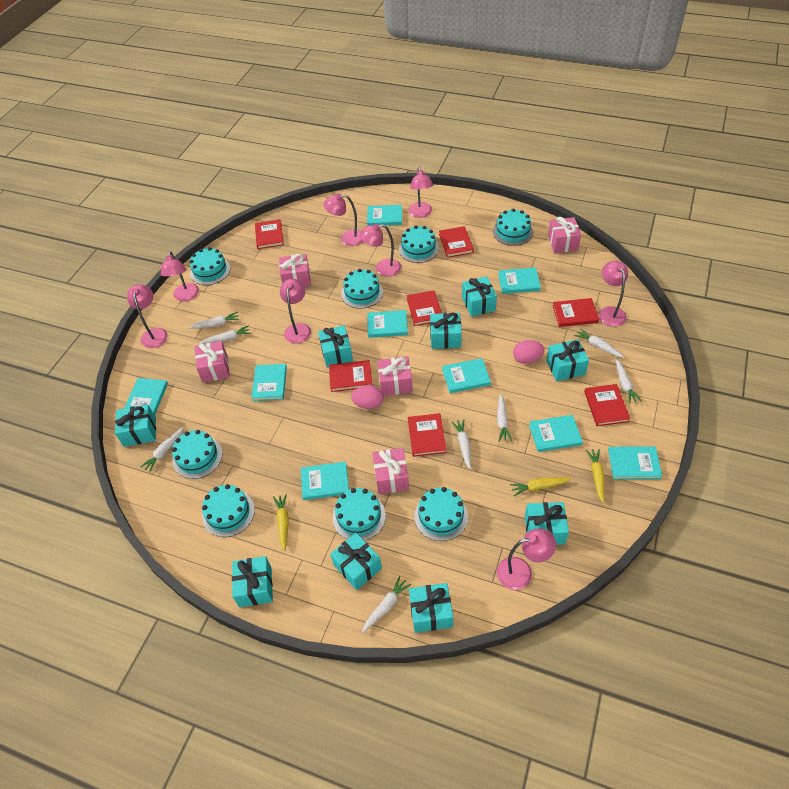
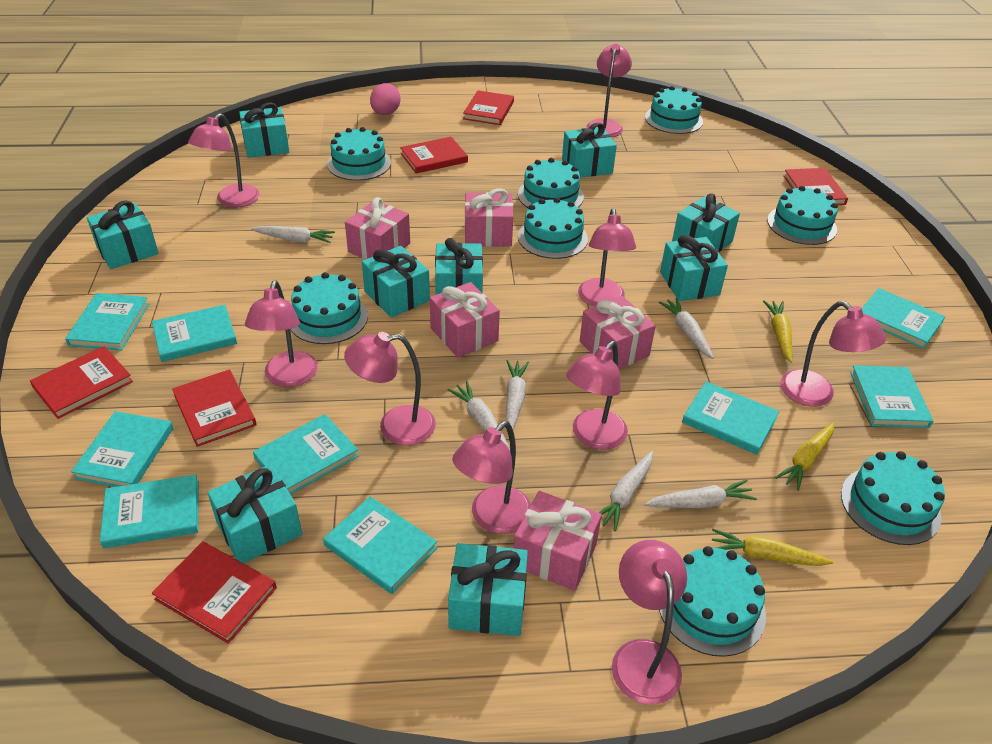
pink egg: 2 -> 1
pink lamp: 8 -> 9
red book: 7 -> 6
white carrot: 8 -> 6

